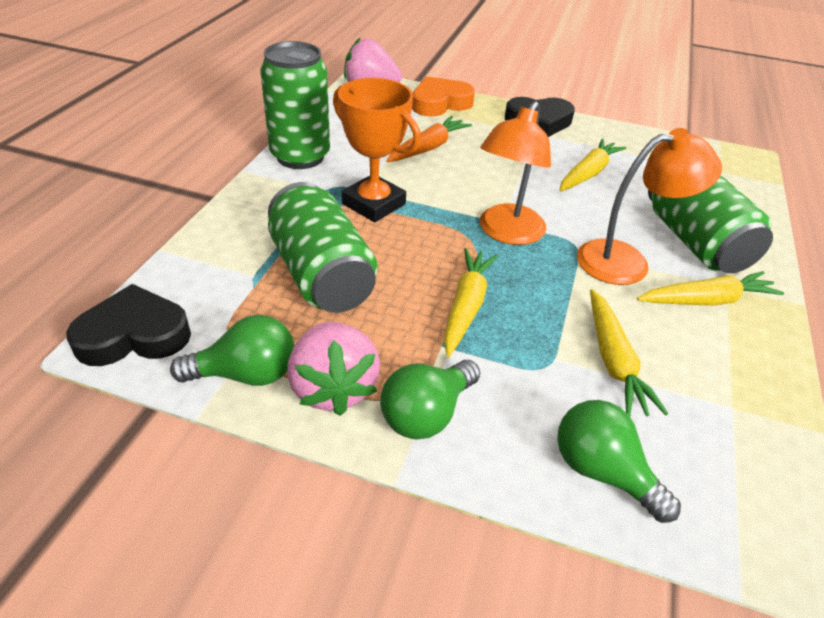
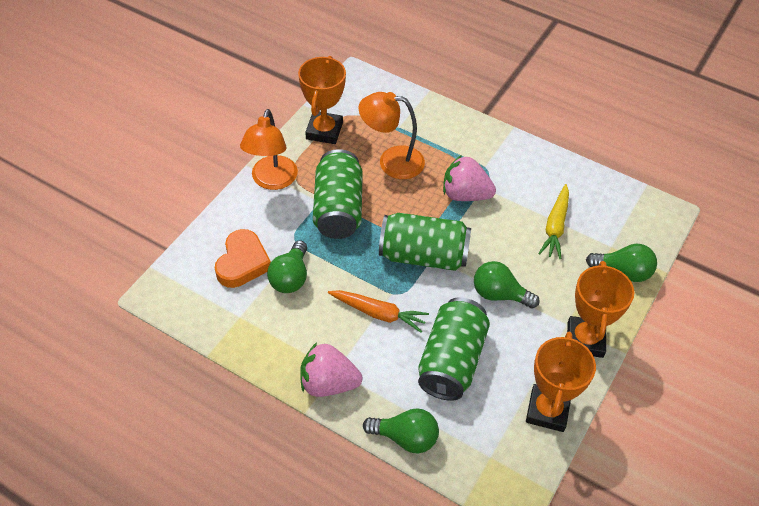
black heart: 2 -> 0
green light bulb: 3 -> 4
orange trophy: 1 -> 3
yellow carrot: 4 -> 1

